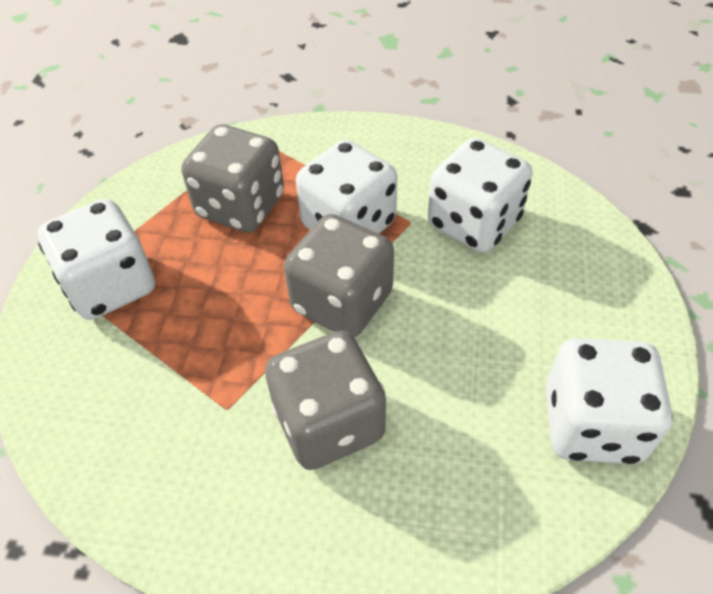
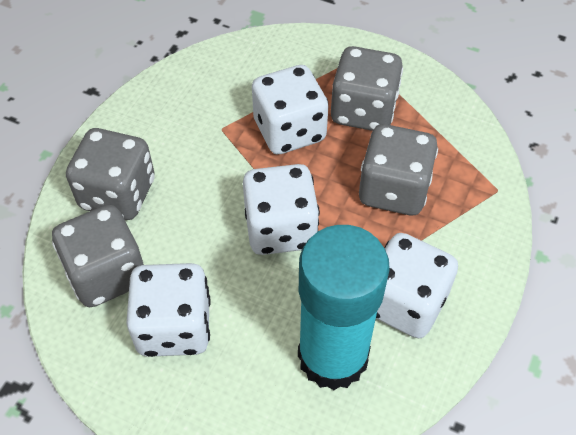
grey dice: 3 -> 4
turquoise glue stick: 0 -> 1

